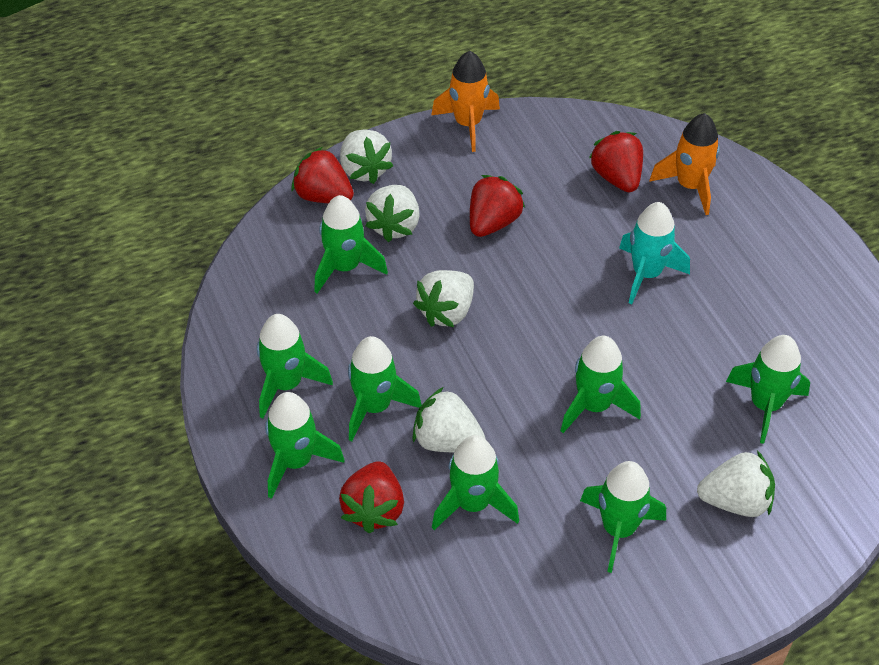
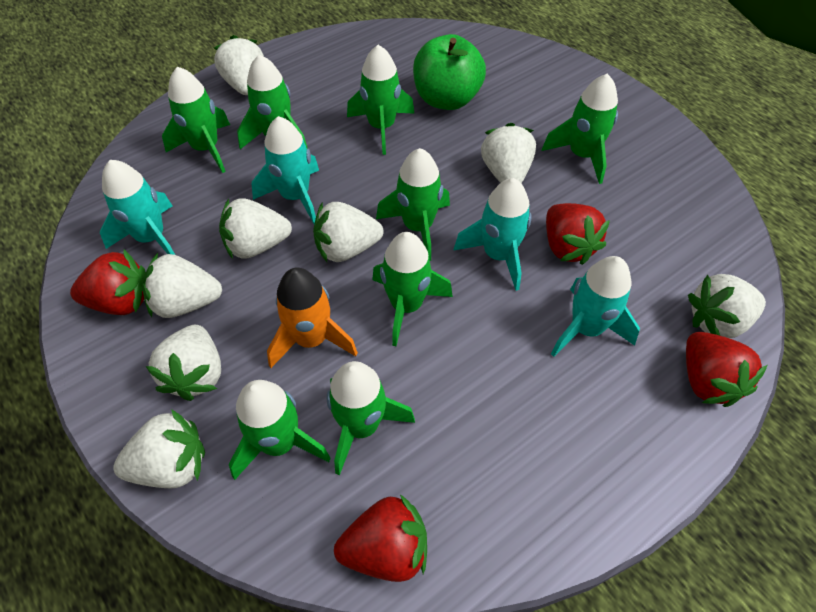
green apple: 0 -> 1
orange rocket: 2 -> 1
turquoise rocket: 1 -> 4
white strawberry: 5 -> 8

